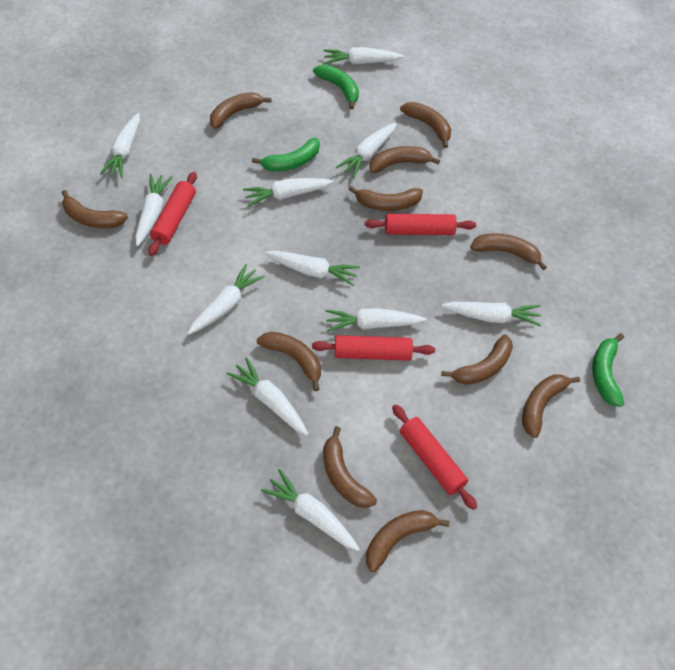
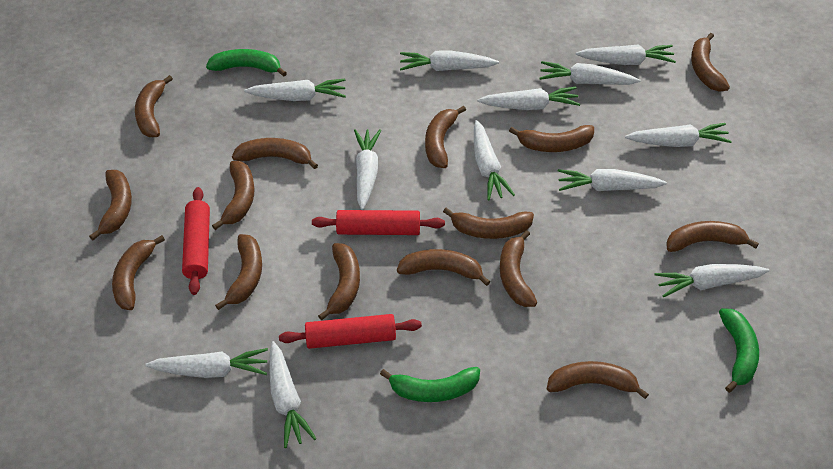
brown banana: 11 -> 15
red rolling pin: 4 -> 3
white carrot: 11 -> 12

